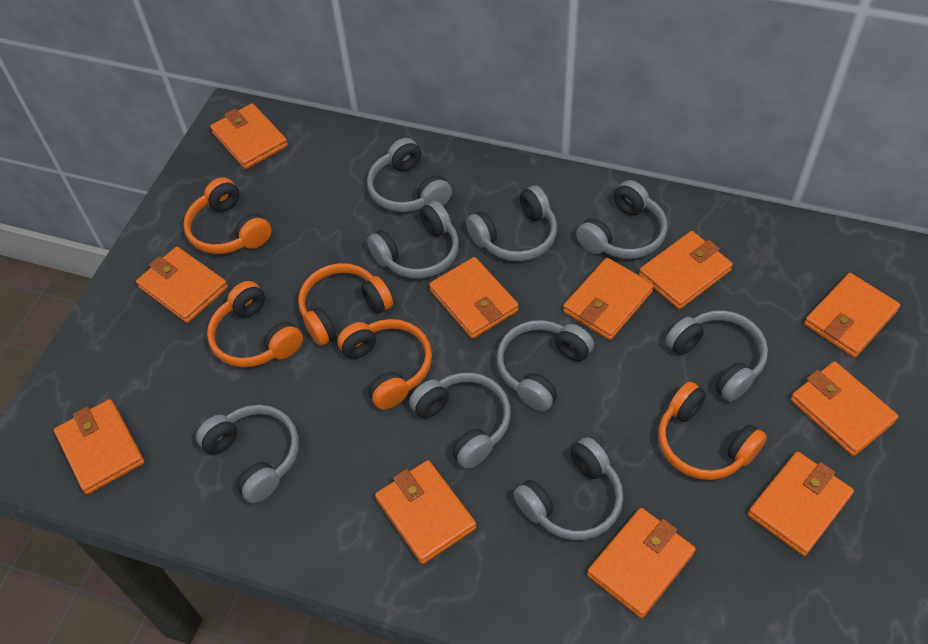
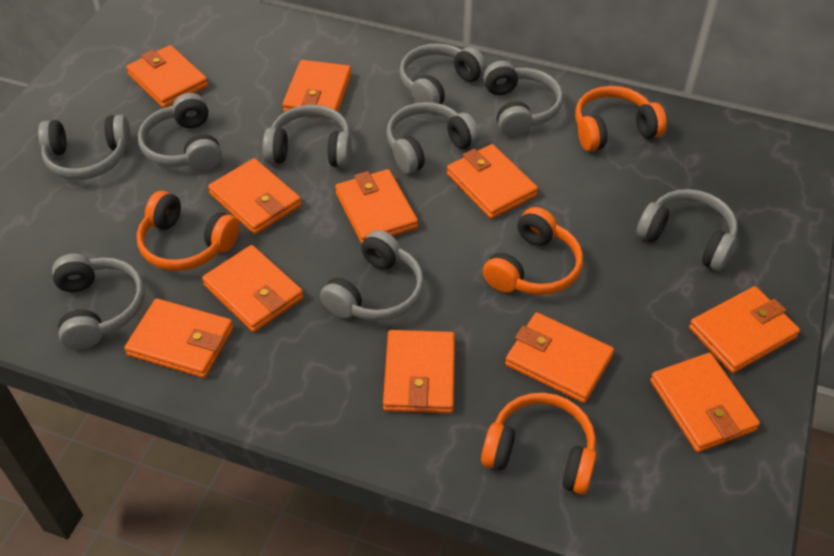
orange headphones: 5 -> 4

